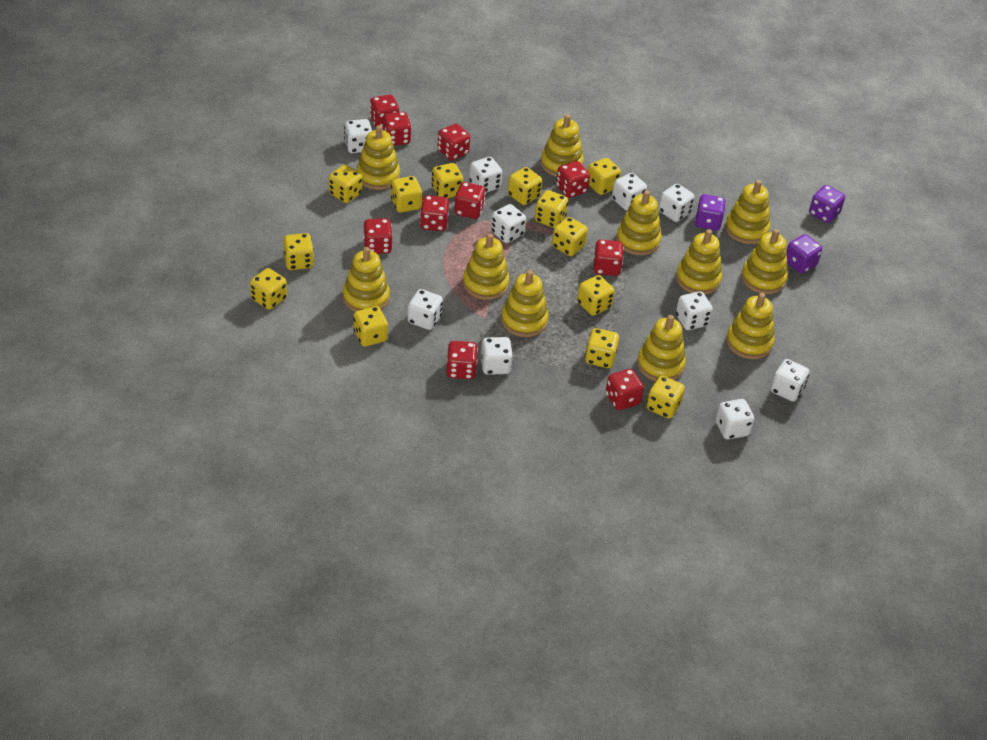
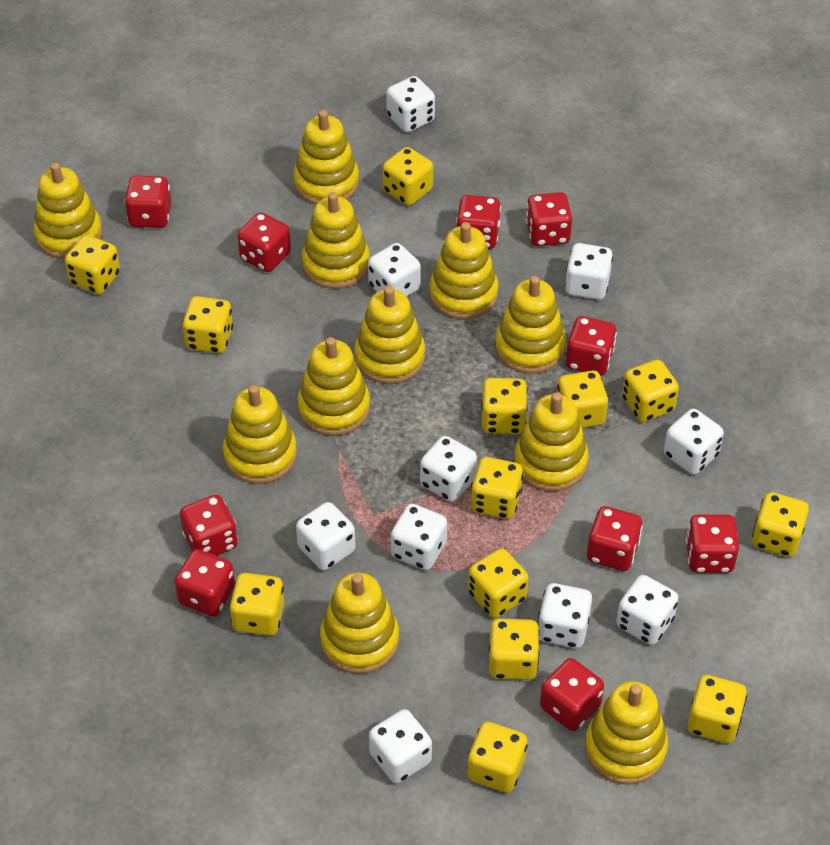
purple dice: 3 -> 0

